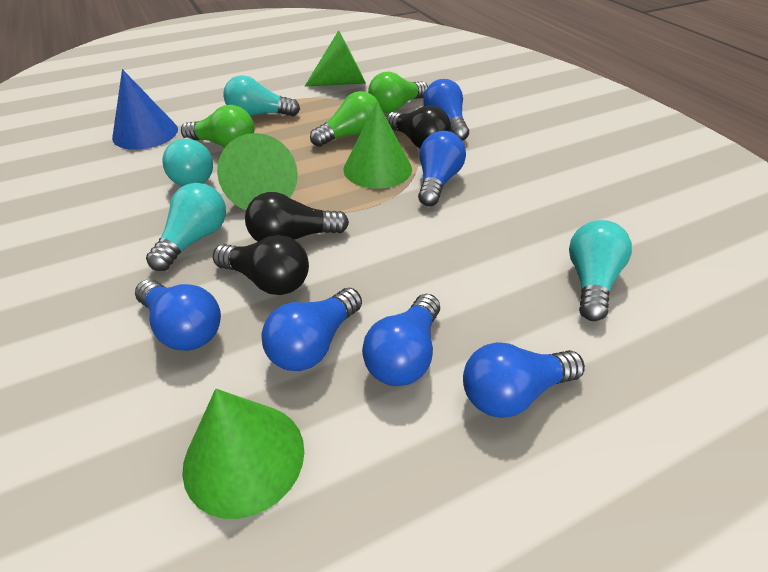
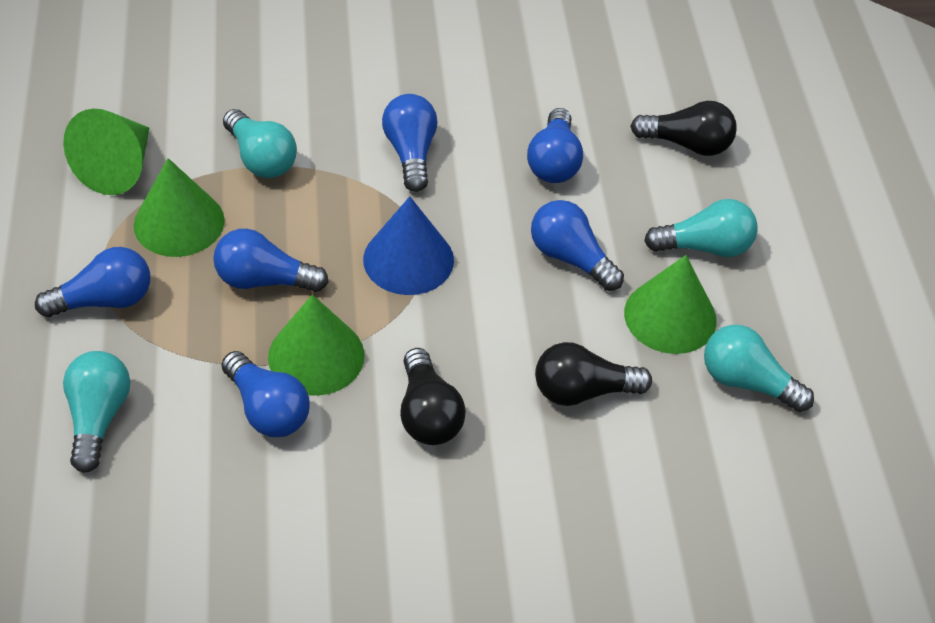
green light bulb: 3 -> 0

